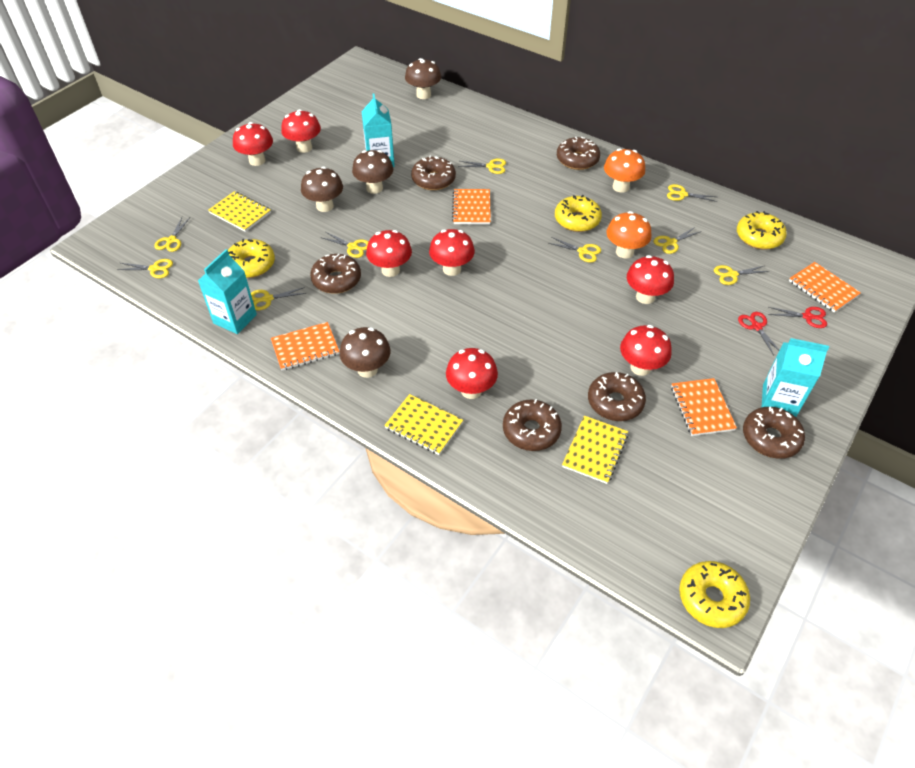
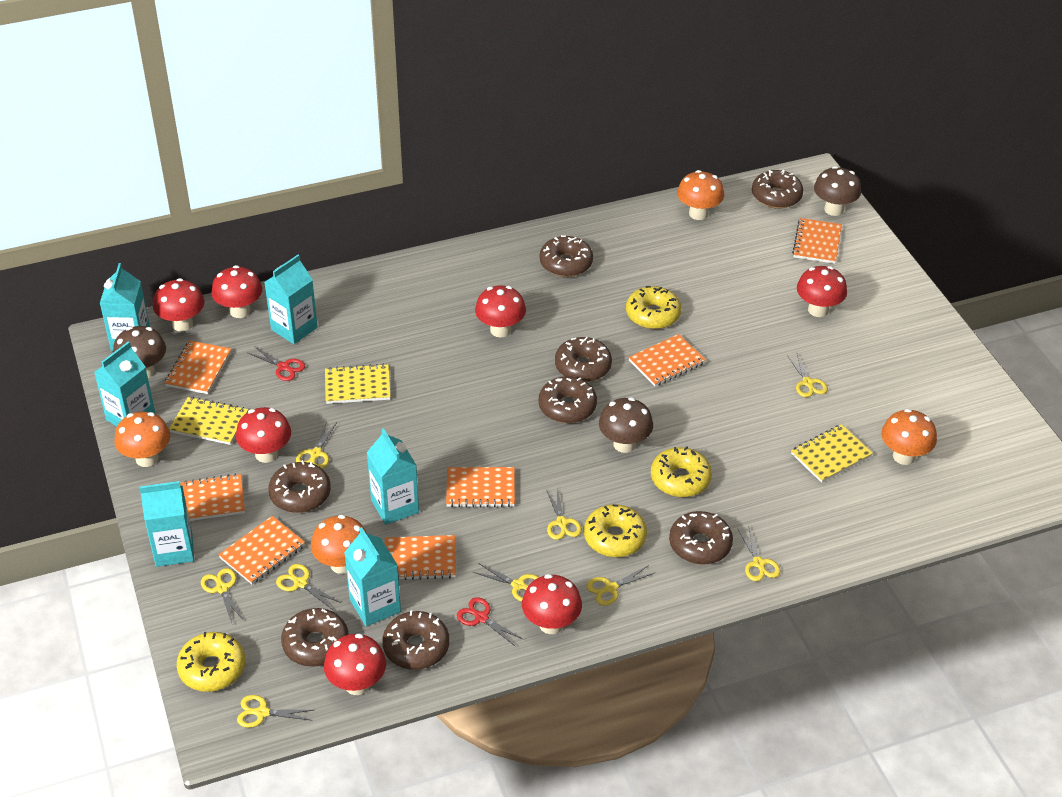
brown donut: 6 -> 8
brown mushroom: 4 -> 3
orange mushroom: 2 -> 4
orange notebook: 4 -> 7
turquoise carton: 3 -> 6

